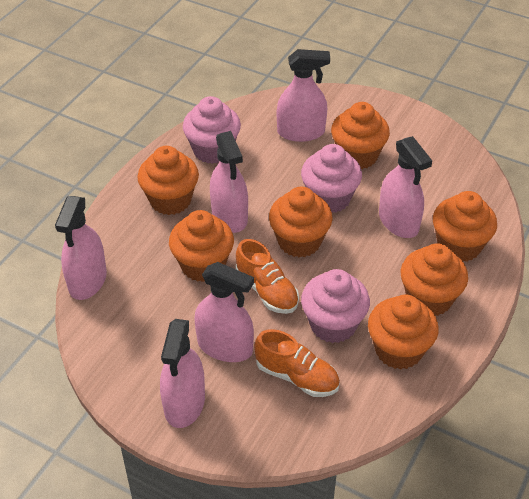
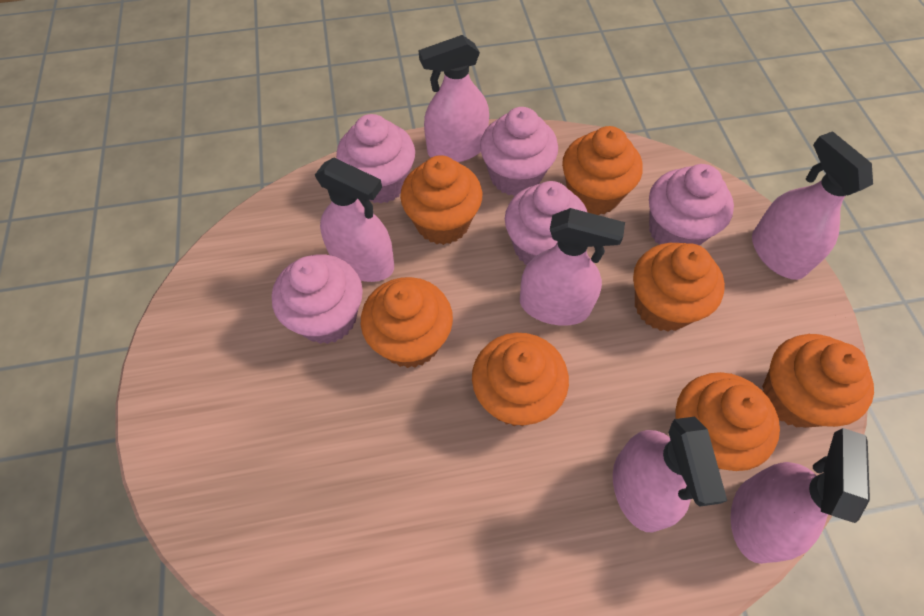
orange shoe: 2 -> 0
pink cupcake: 3 -> 5

